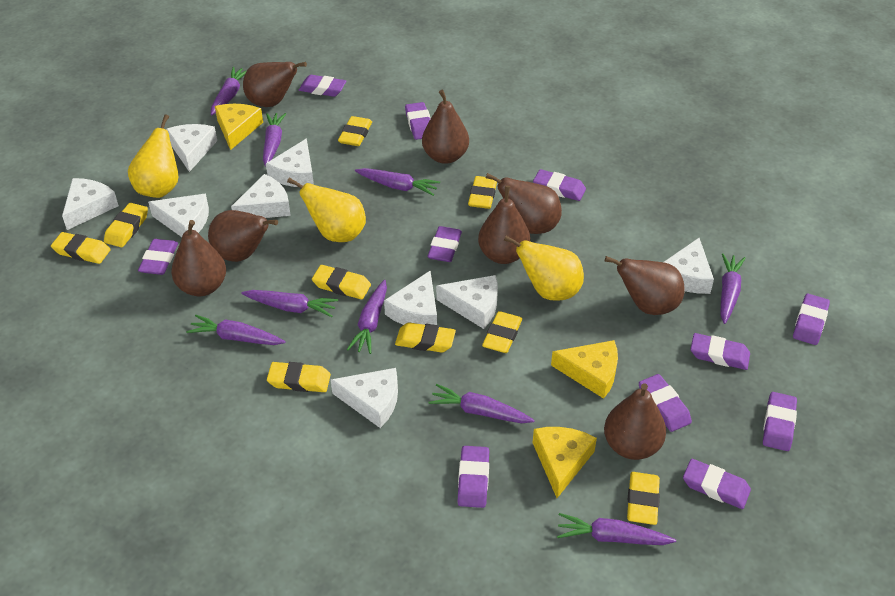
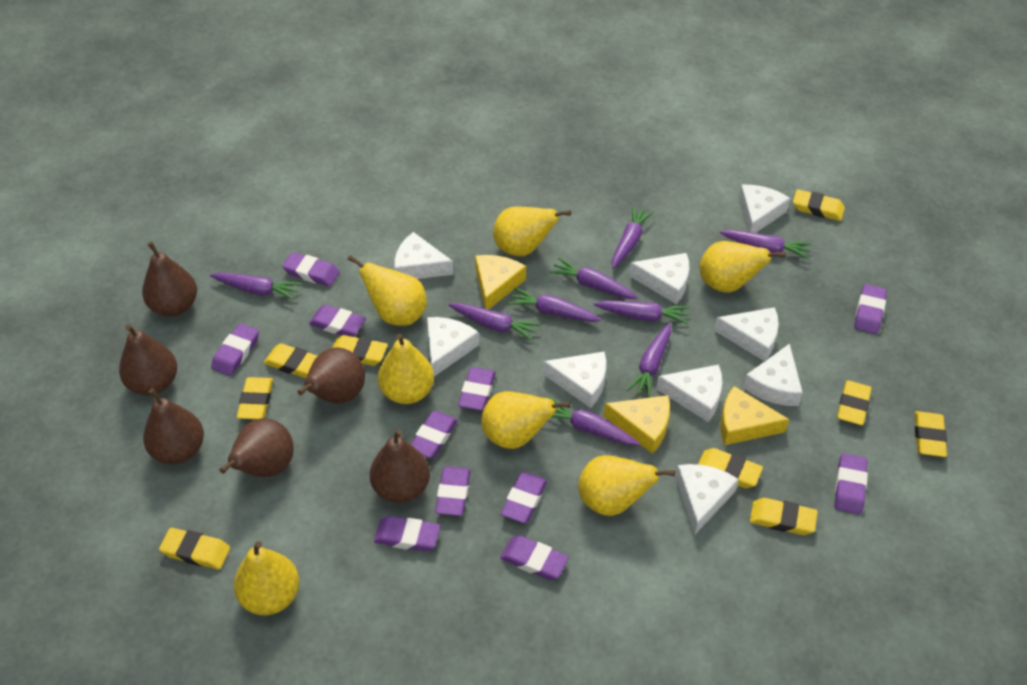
brown pear: 8 -> 6
yellow pear: 3 -> 7

